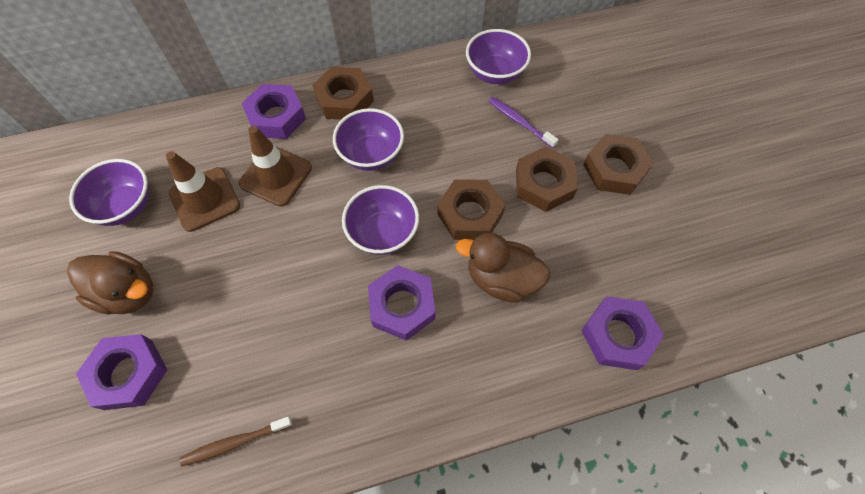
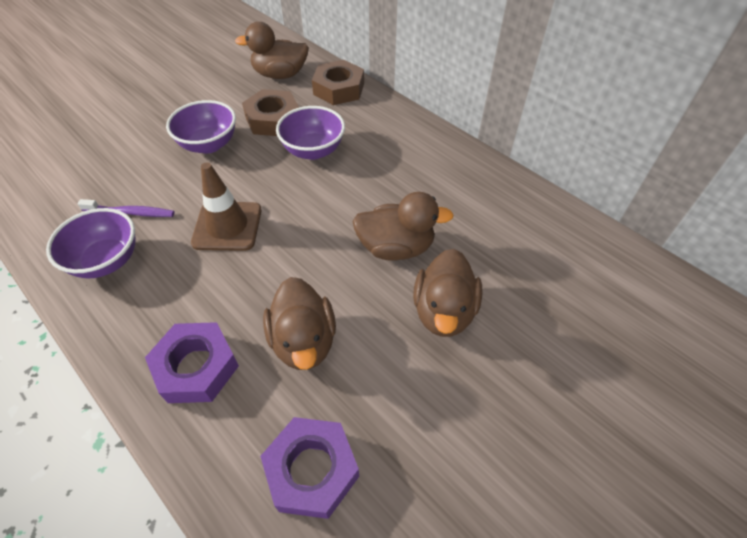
brown duck: 2 -> 4
brown nut: 4 -> 2
brown toothbrush: 1 -> 0
brown traffic cone: 2 -> 1
purple bowl: 4 -> 3
purple nut: 4 -> 2

